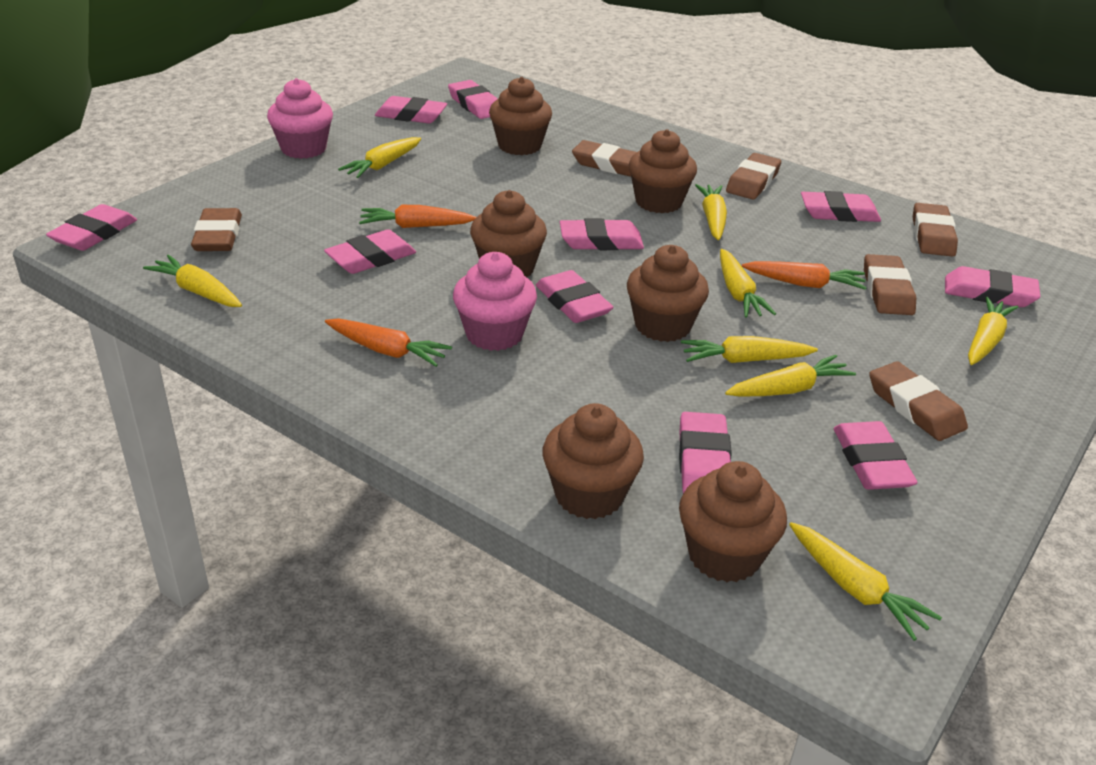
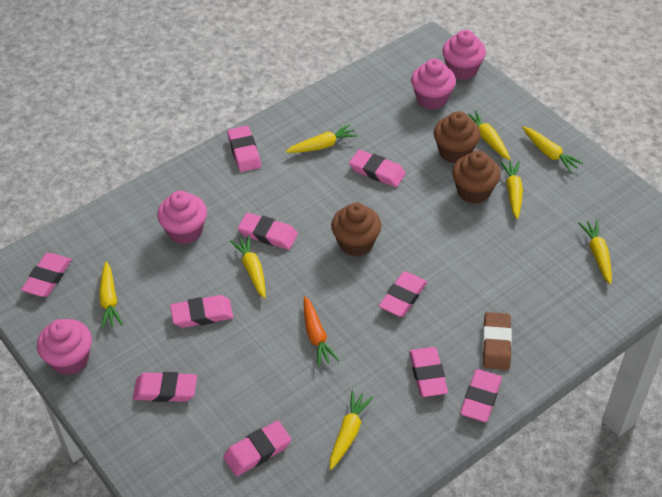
brown cupcake: 6 -> 3
brown eraser: 6 -> 1
orange carrot: 3 -> 1
pink cupcake: 2 -> 4

